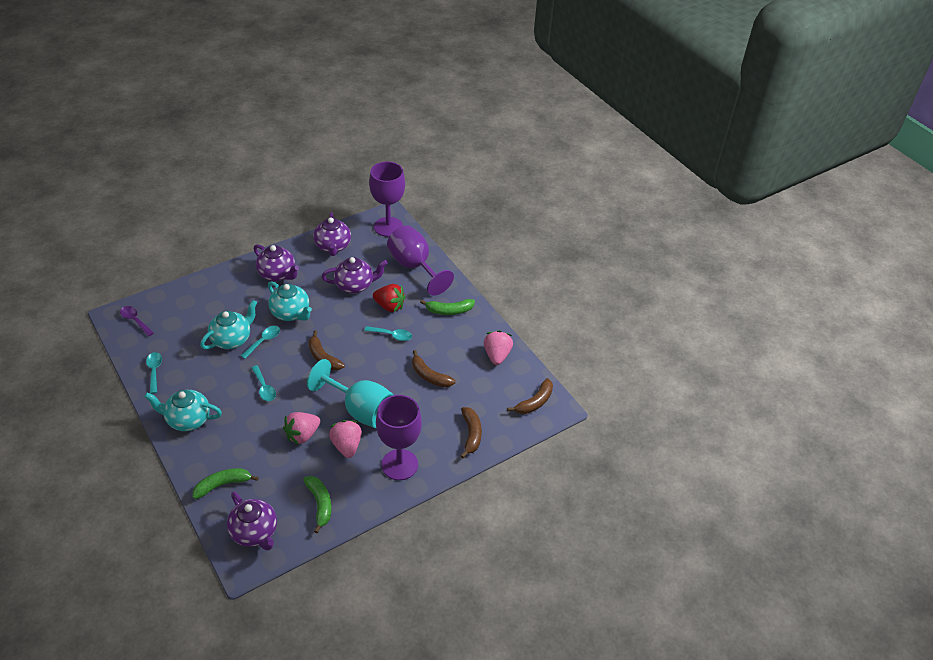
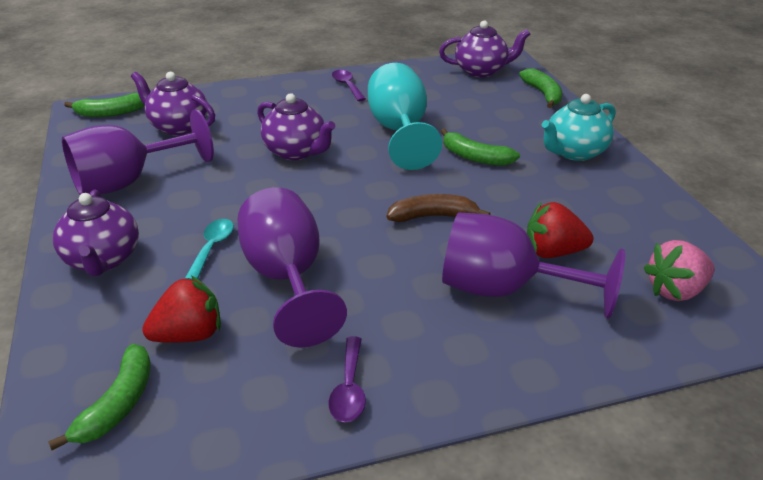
brown banana: 4 -> 1
green banana: 3 -> 4
pink strawberry: 3 -> 1
purple spoon: 1 -> 2
red strawberry: 1 -> 2
turquoise spoon: 4 -> 1
turquoise teapot: 3 -> 1

